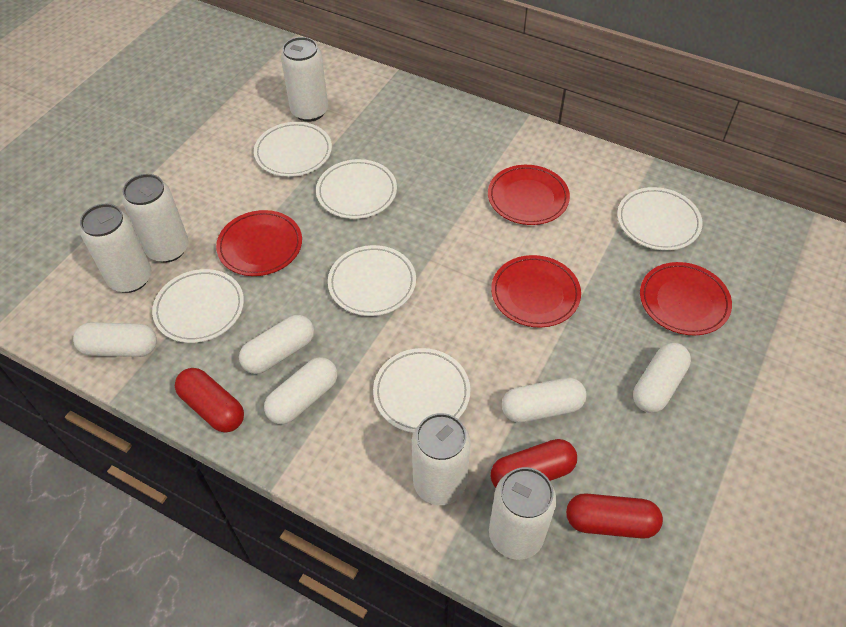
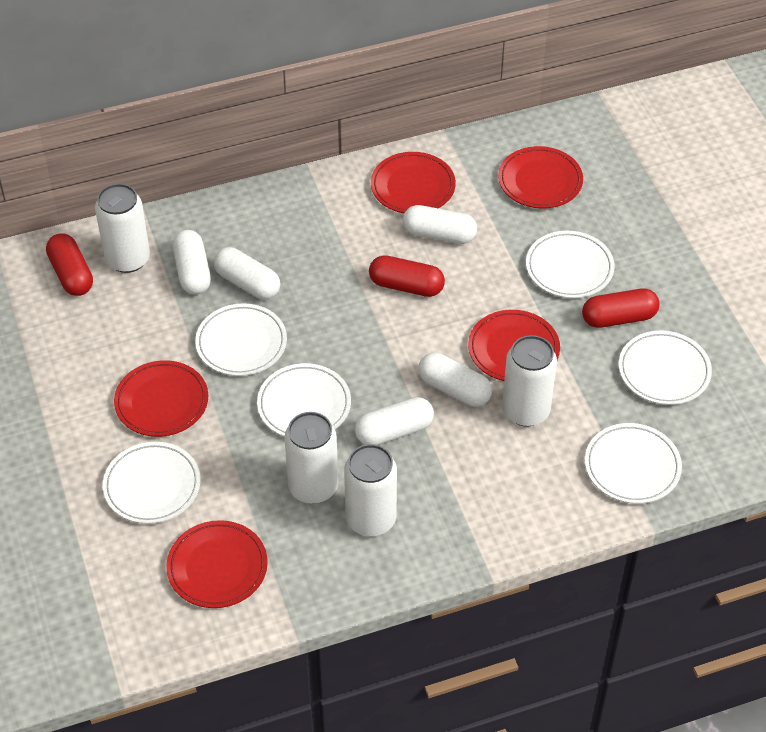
red plate: 4 -> 5
white can: 5 -> 4

